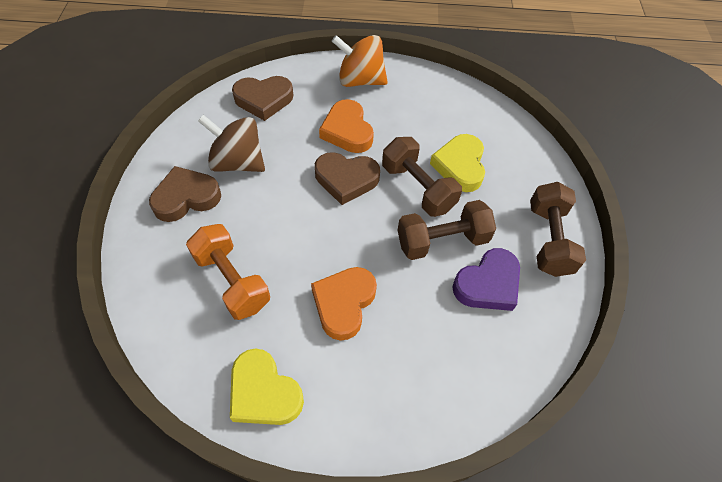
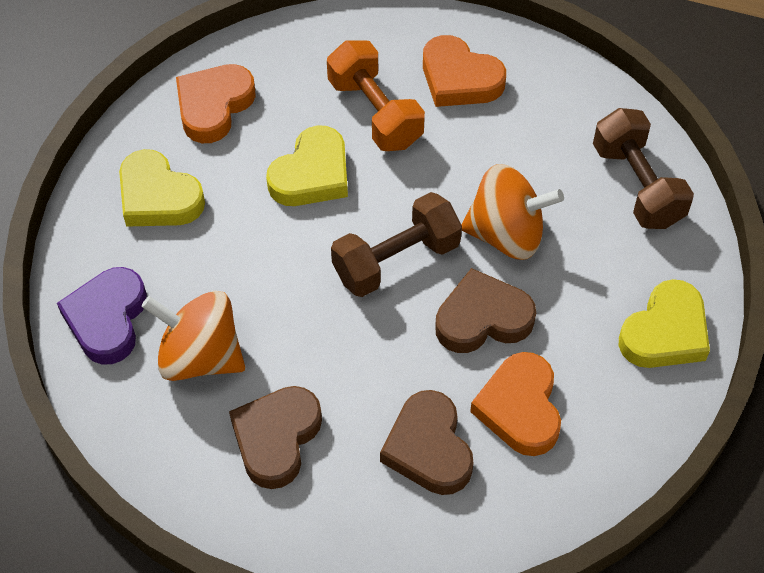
brown dumbbell: 3 -> 2
brown spinning top: 1 -> 0
orange heart: 2 -> 3
orange spinning top: 1 -> 2
yellow heart: 2 -> 3

